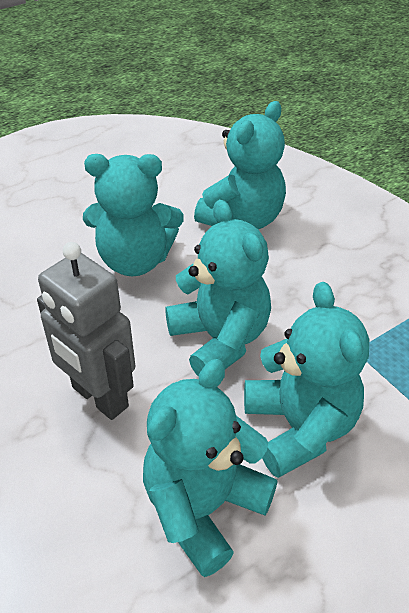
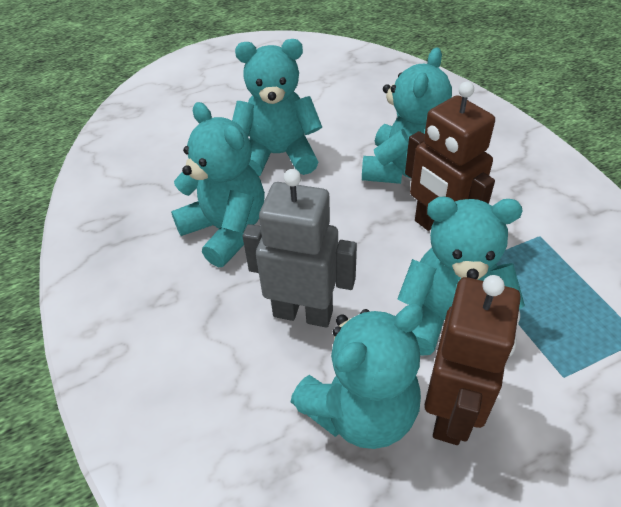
brown robot: 0 -> 2

